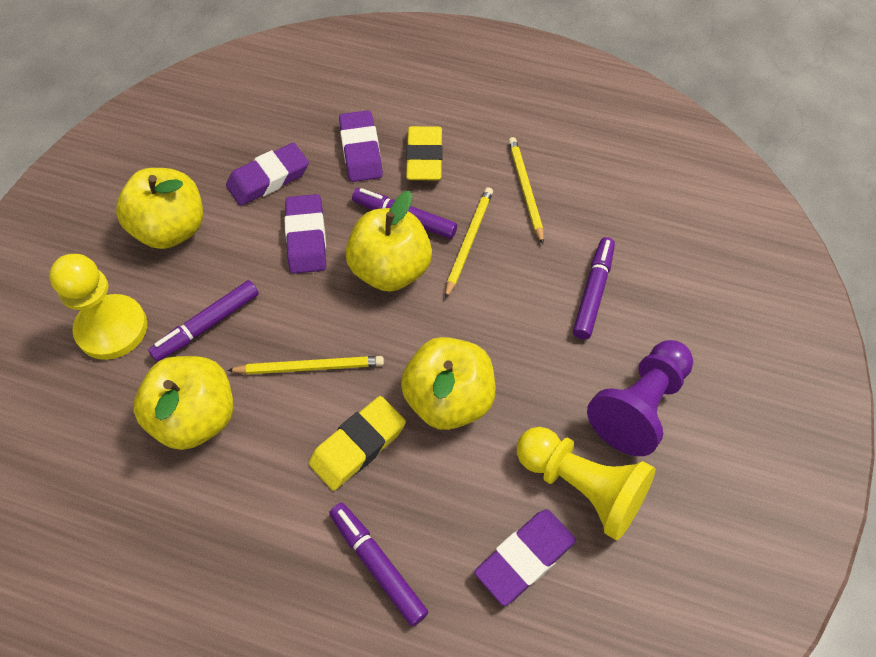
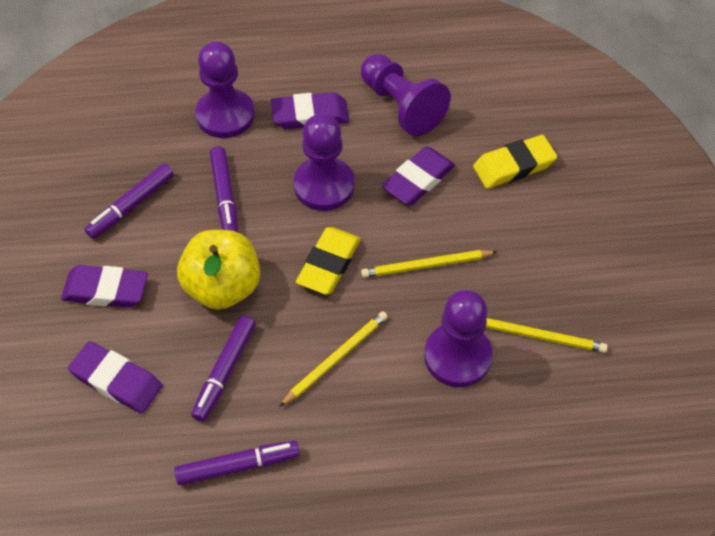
purple pawn: 1 -> 4
yellow apple: 4 -> 1
yellow pawn: 2 -> 0

